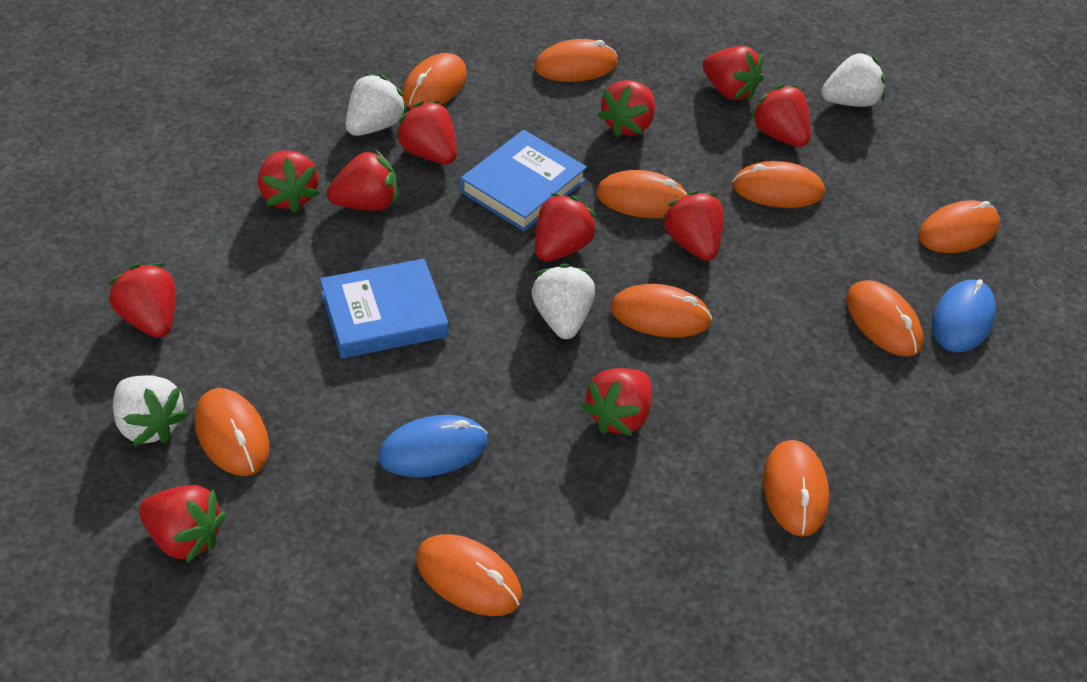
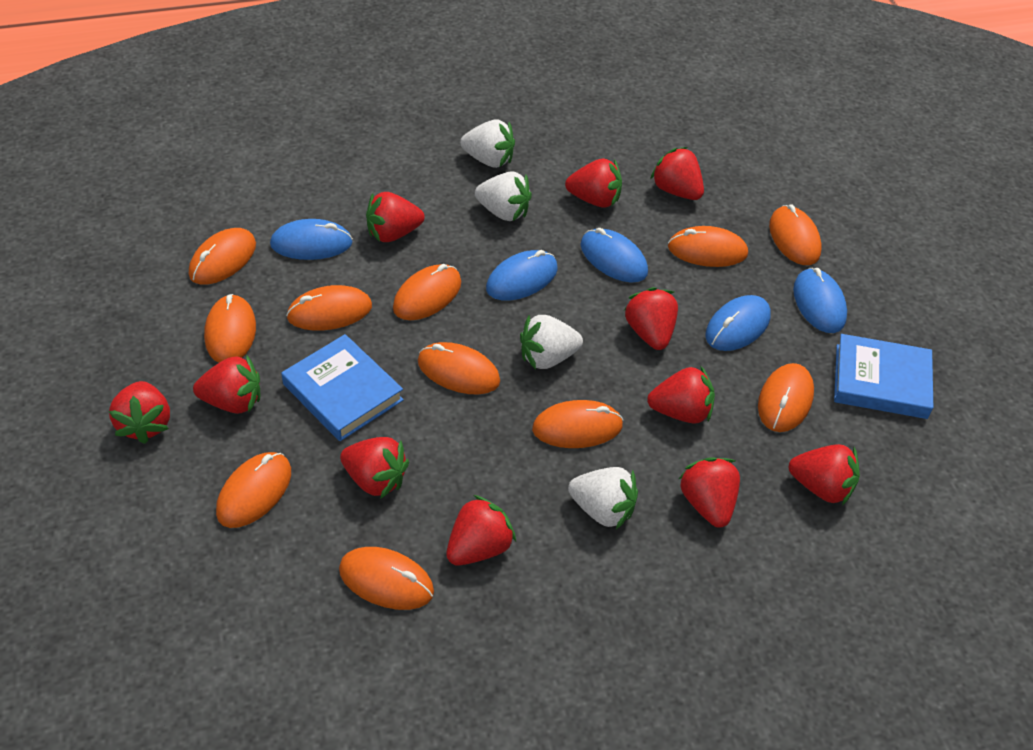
blue mouse: 2 -> 5
orange mouse: 10 -> 11

